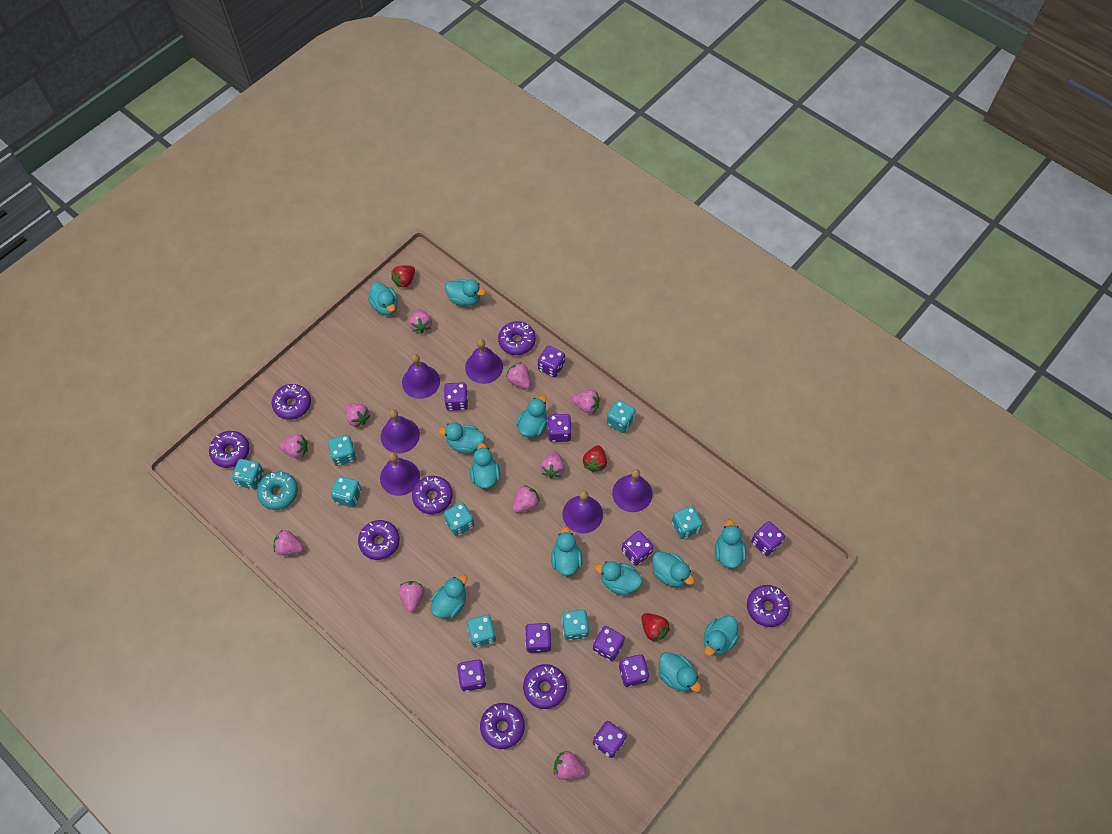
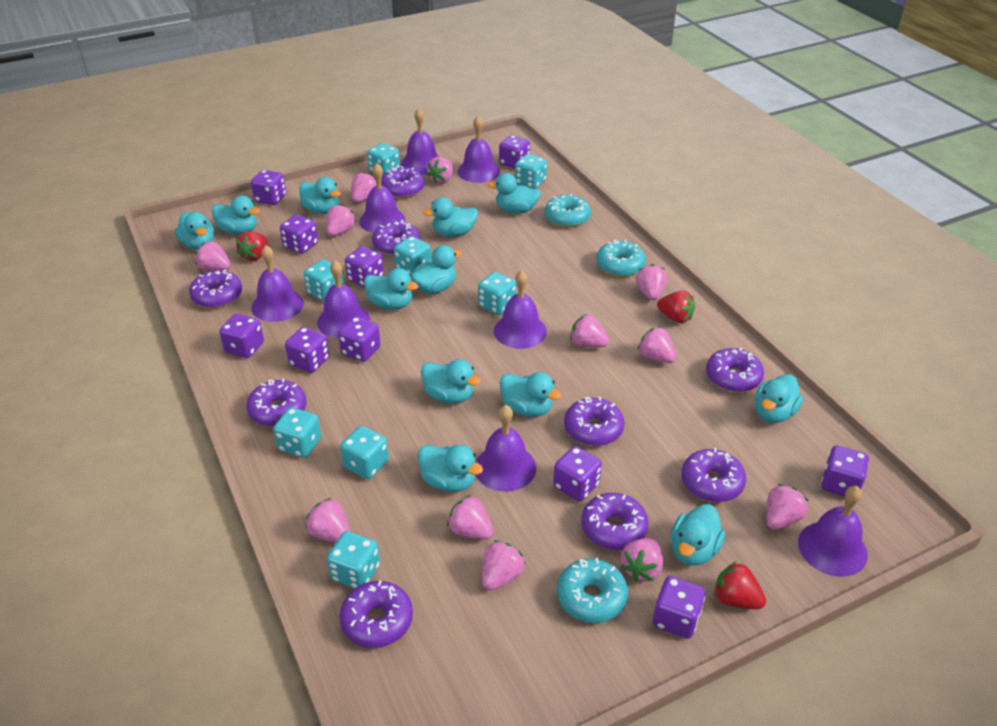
pink strawberry: 10 -> 12
purple bell: 6 -> 8
purple donut: 8 -> 9
turquoise donut: 1 -> 3

